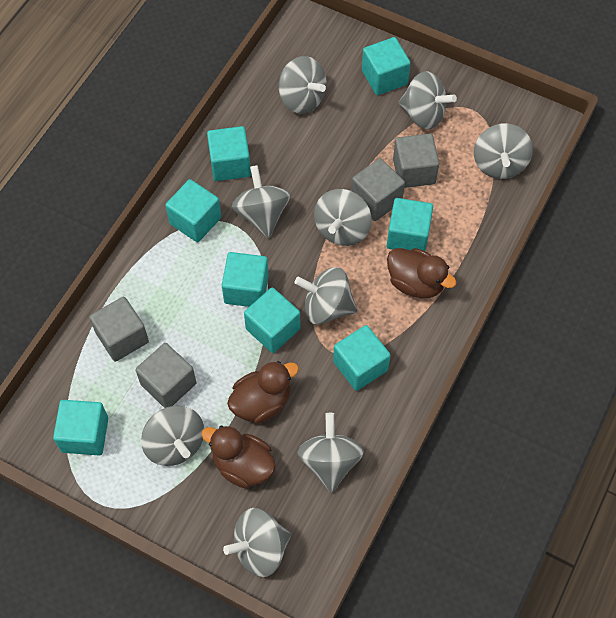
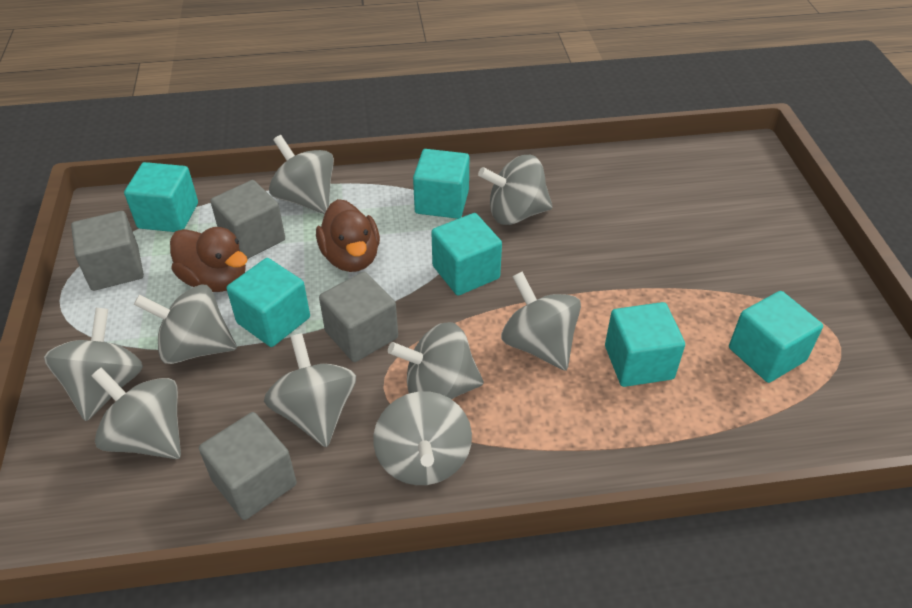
brown duck: 3 -> 2
turquoise cube: 8 -> 6

